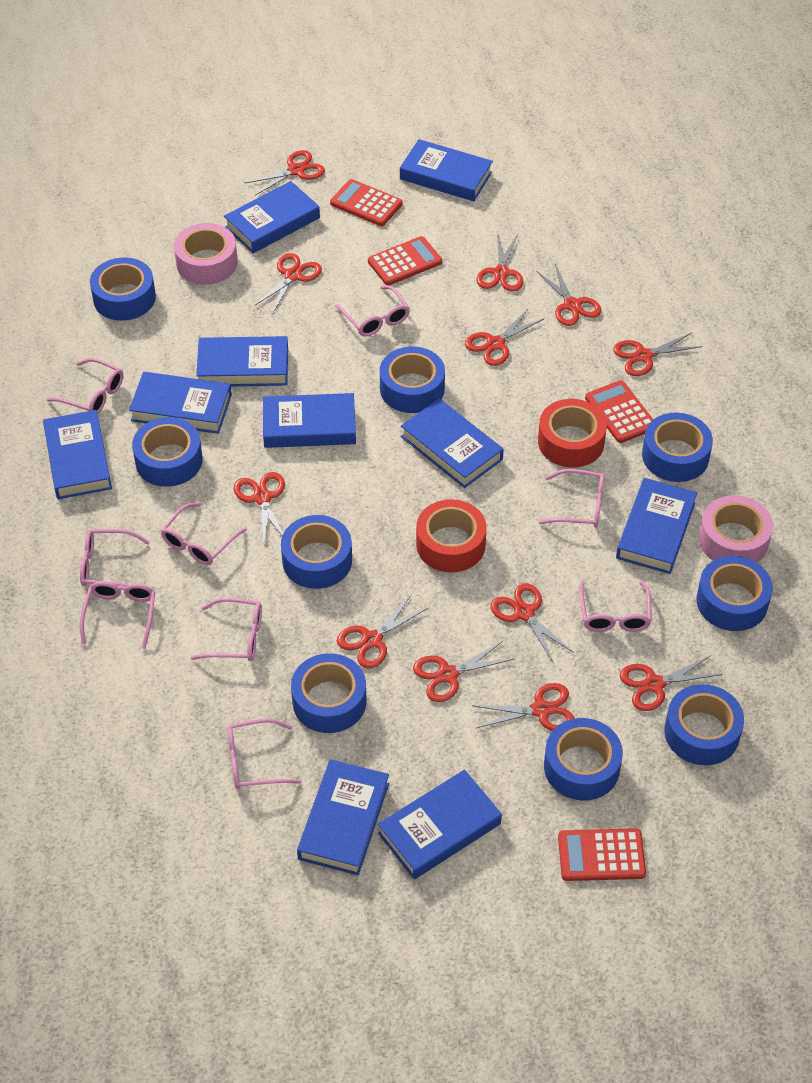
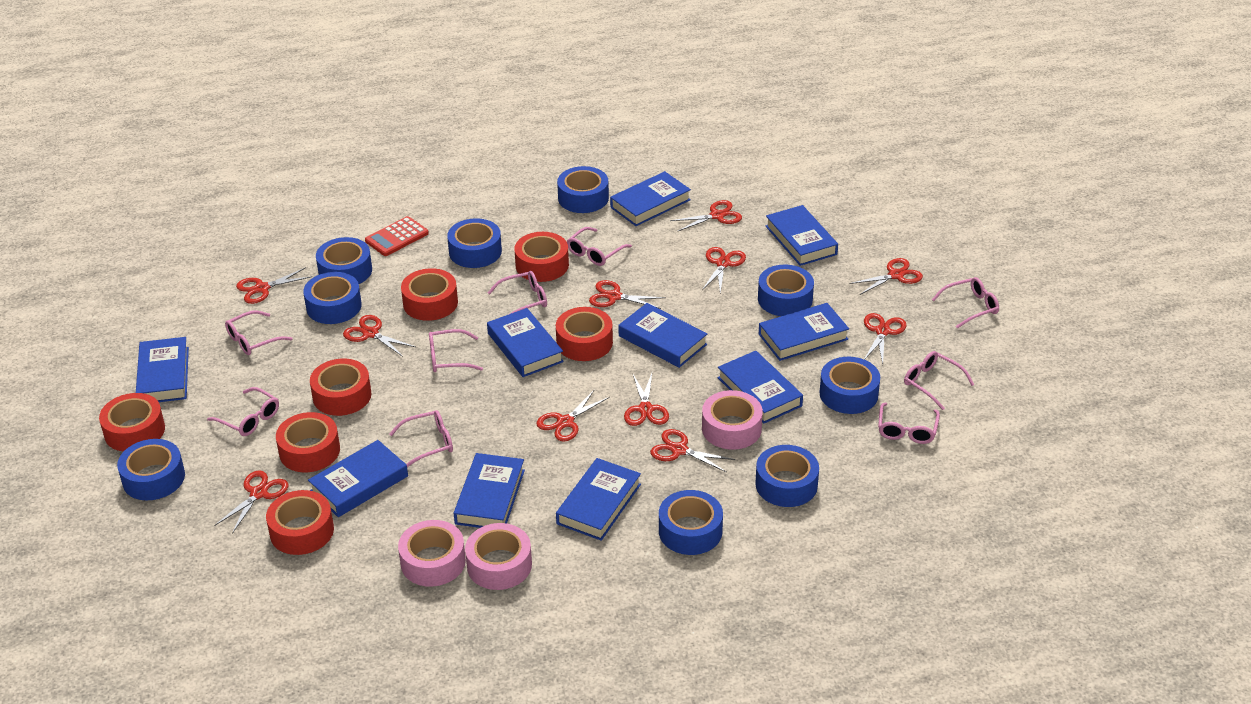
pink tape: 2 -> 3
red calculator: 4 -> 1
red scissors: 12 -> 11
red tape: 2 -> 7

